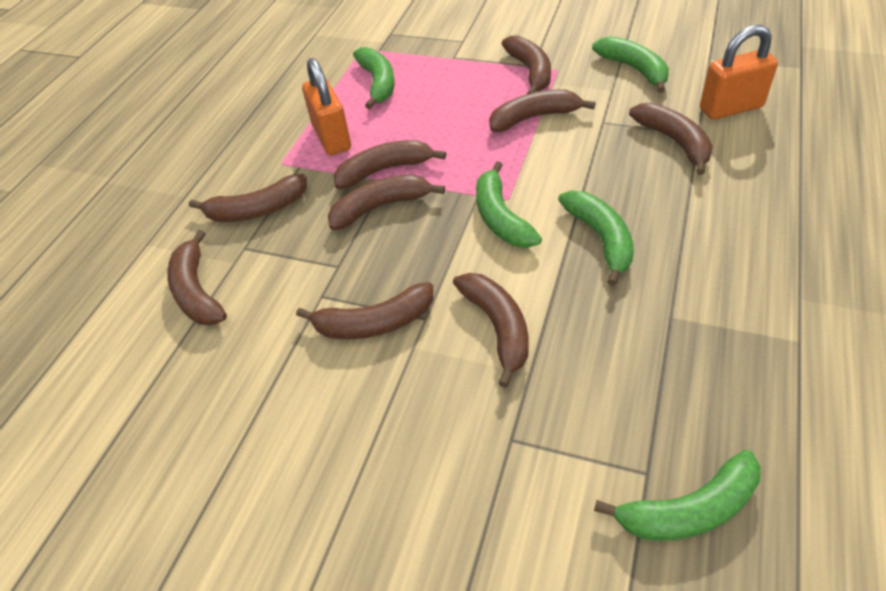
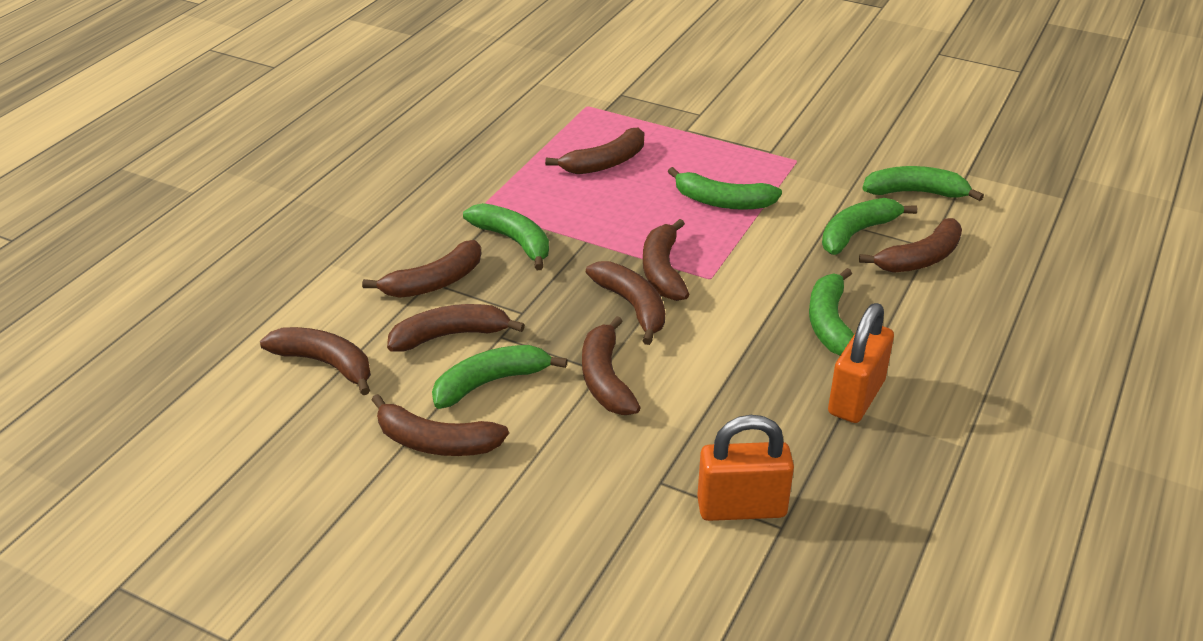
green banana: 5 -> 6

